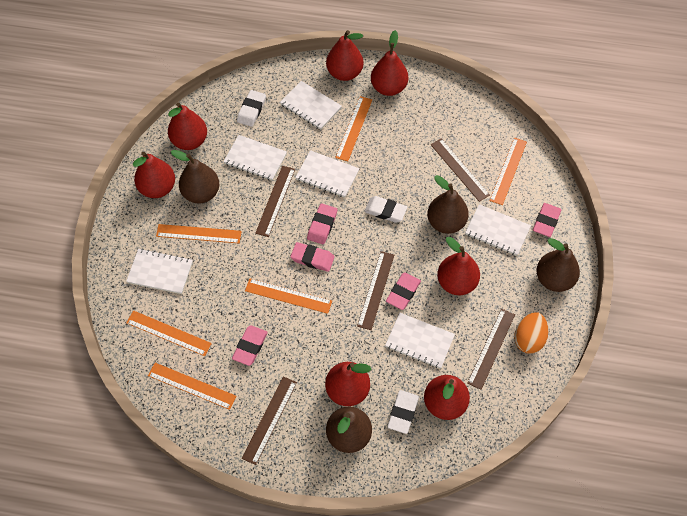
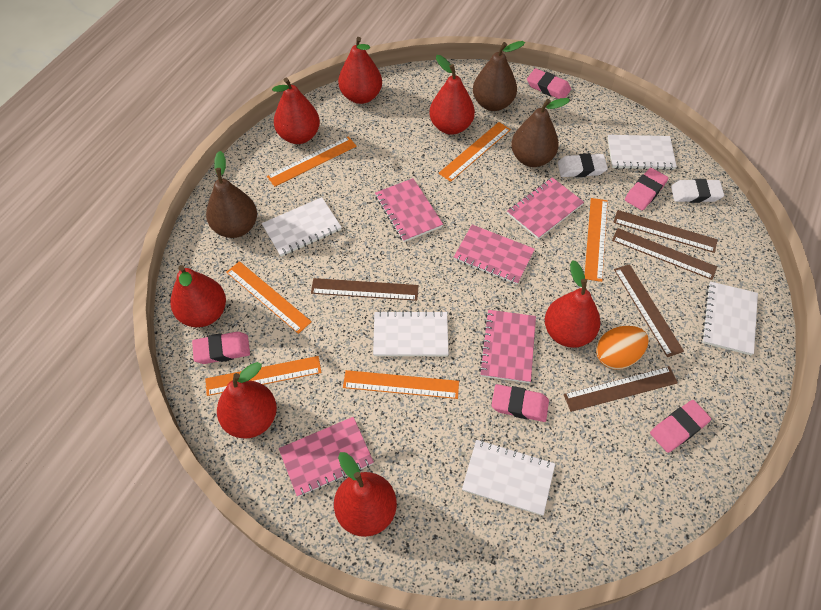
brown pear: 4 -> 3
pink notebook: 0 -> 5
white eraser: 3 -> 2
white notebook: 6 -> 5

